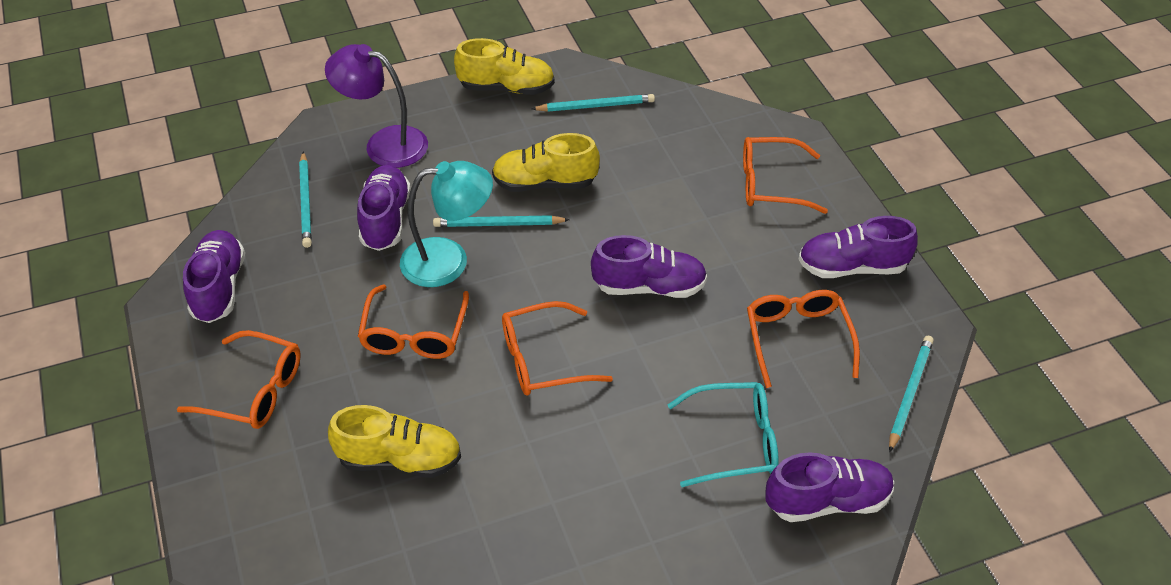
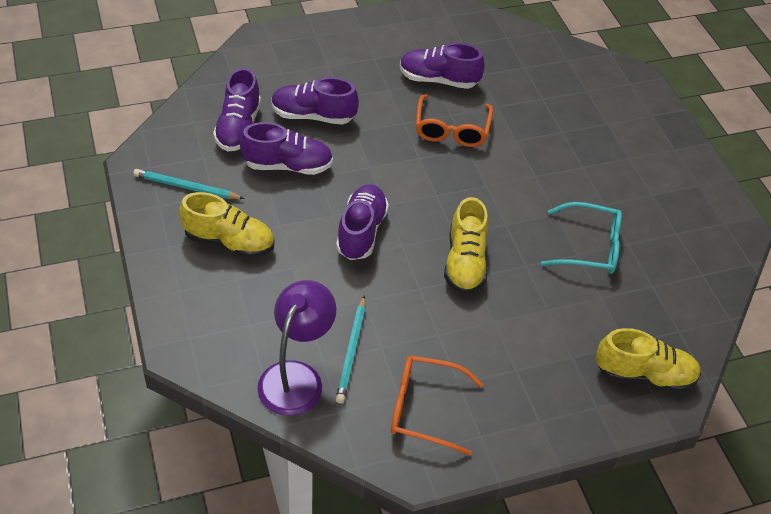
orange glasses: 5 -> 2
turquoise lamp: 1 -> 0
turquoise pencil: 4 -> 2

